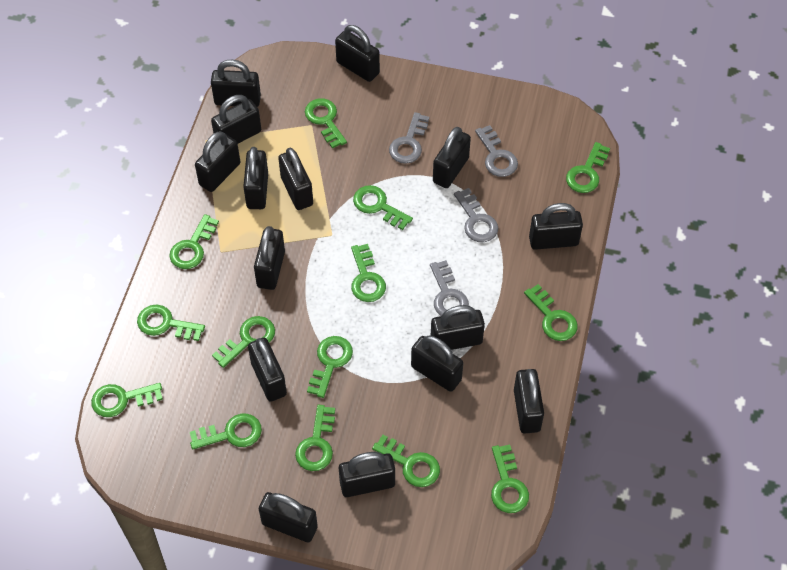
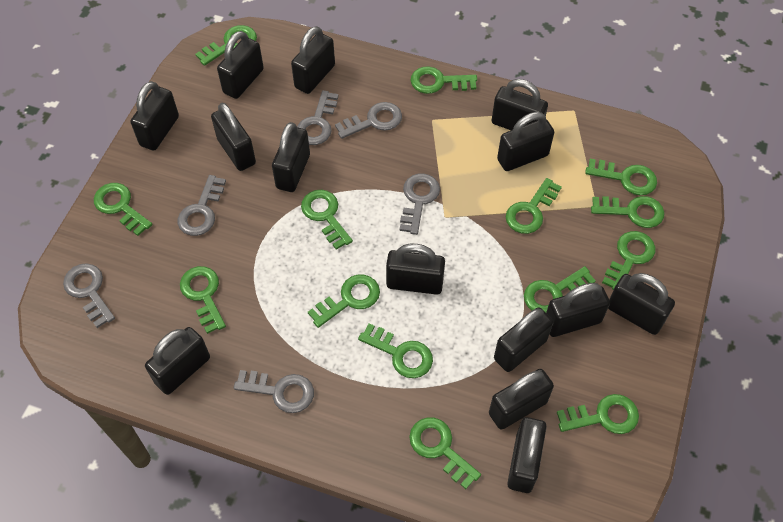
black padlock: 15 -> 14
grey key: 4 -> 6

